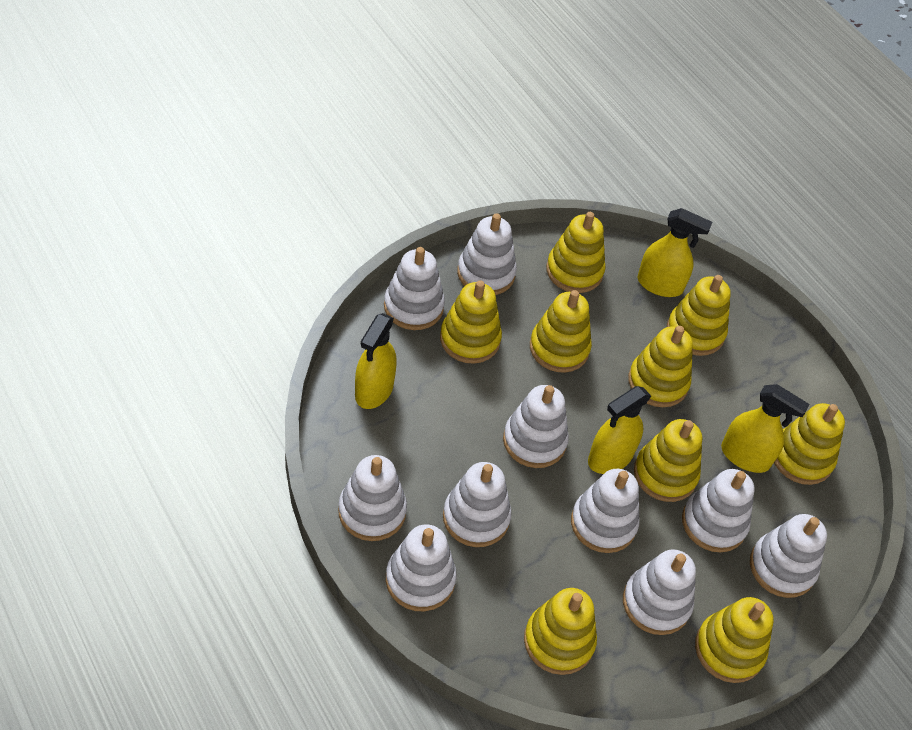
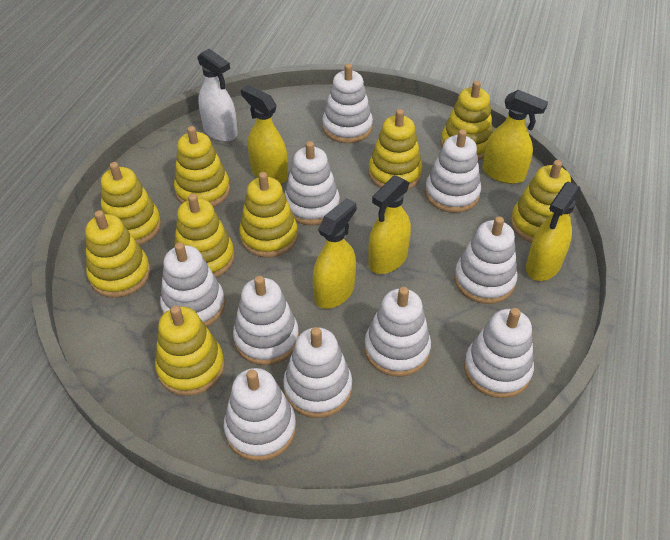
white spray bottle: 0 -> 1
yellow spray bottle: 4 -> 5

